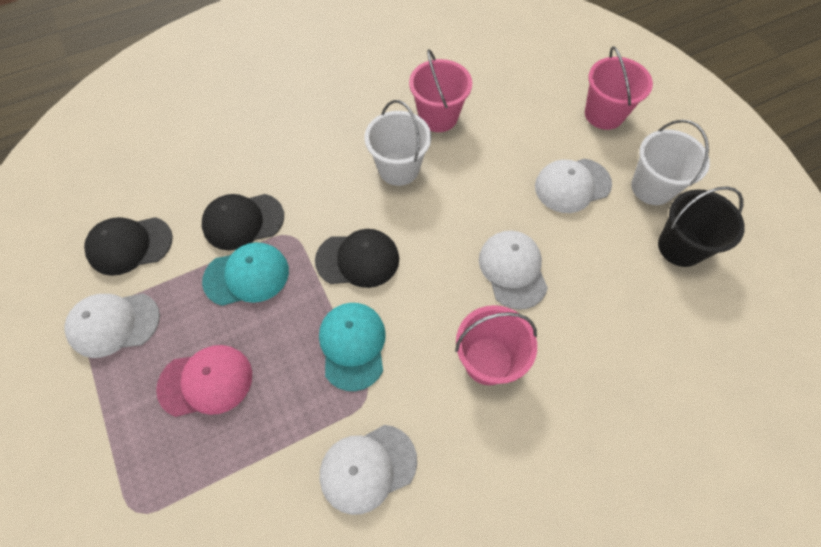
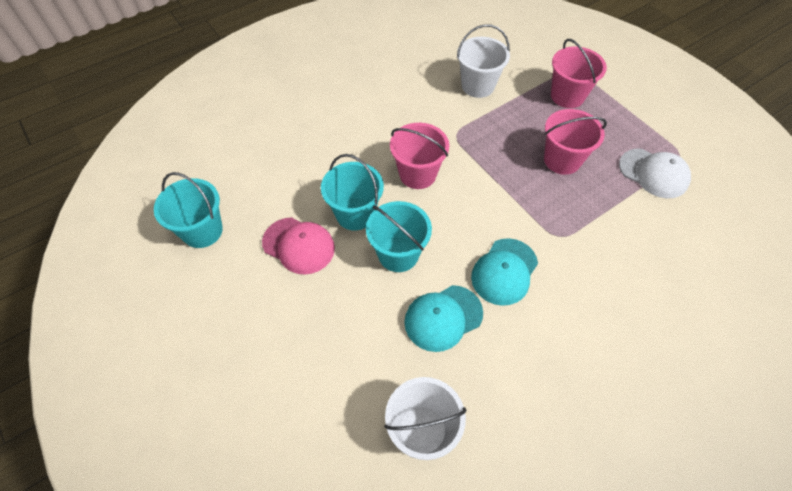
black bucket: 1 -> 0
black cap: 3 -> 0
turquoise bucket: 0 -> 3
white cap: 4 -> 1

